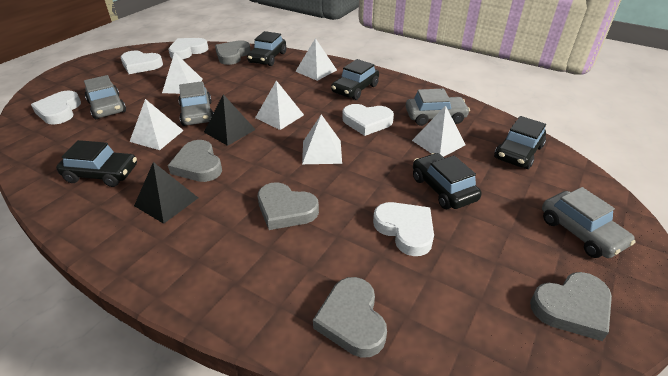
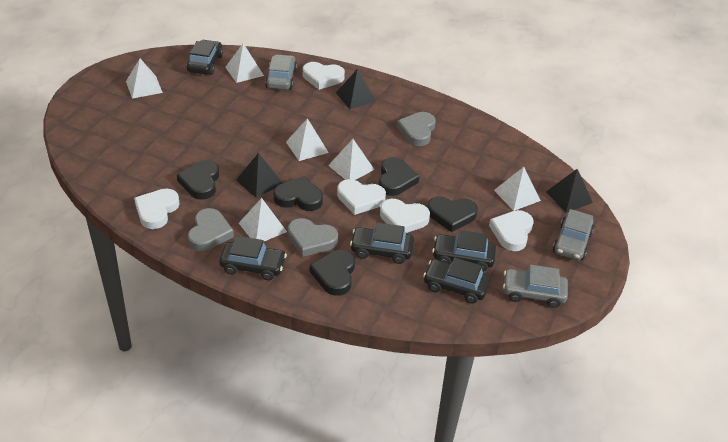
black heart: 0 -> 5
black pyramid: 2 -> 3
grey car: 4 -> 3
grey heart: 5 -> 3

